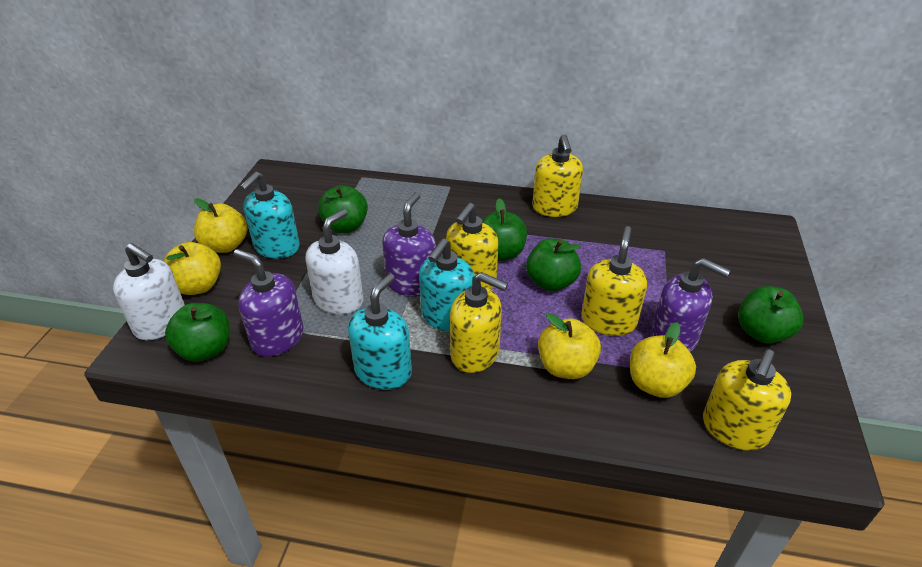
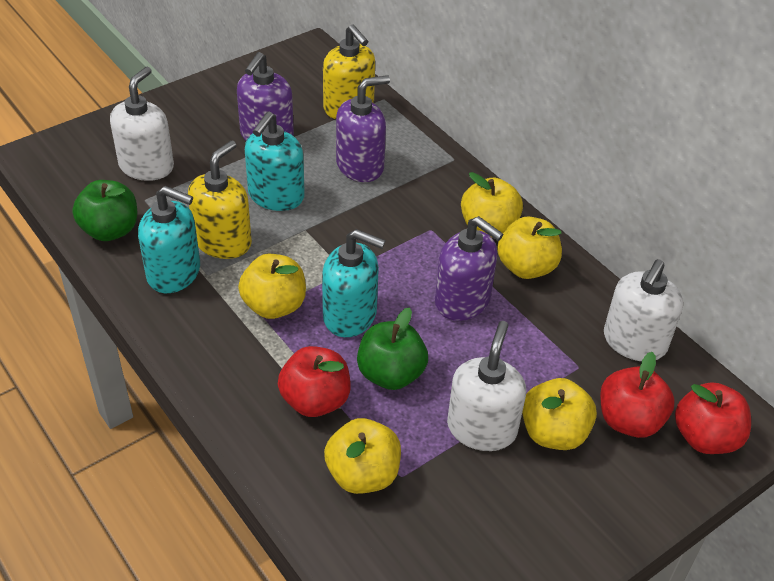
green apple: 5 -> 2
red apple: 0 -> 3
white soap dispenser: 2 -> 3
yellow apple: 4 -> 5
yellow soap dispenser: 5 -> 2

